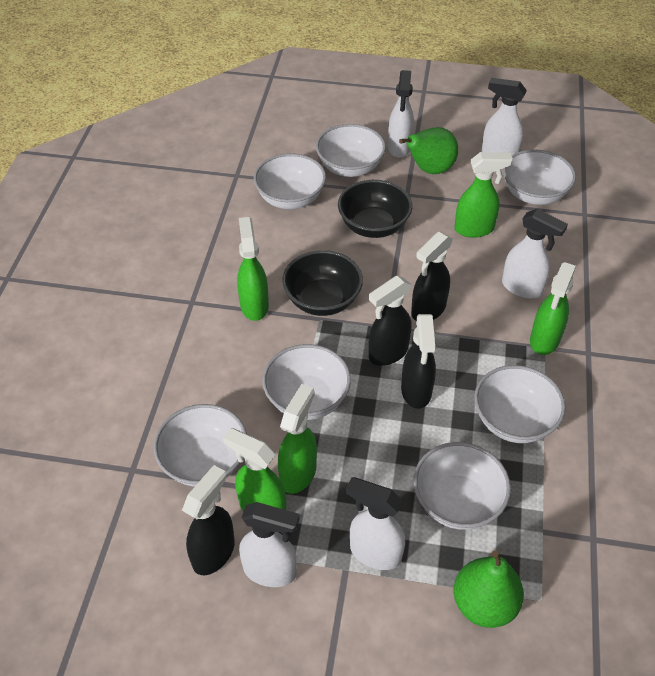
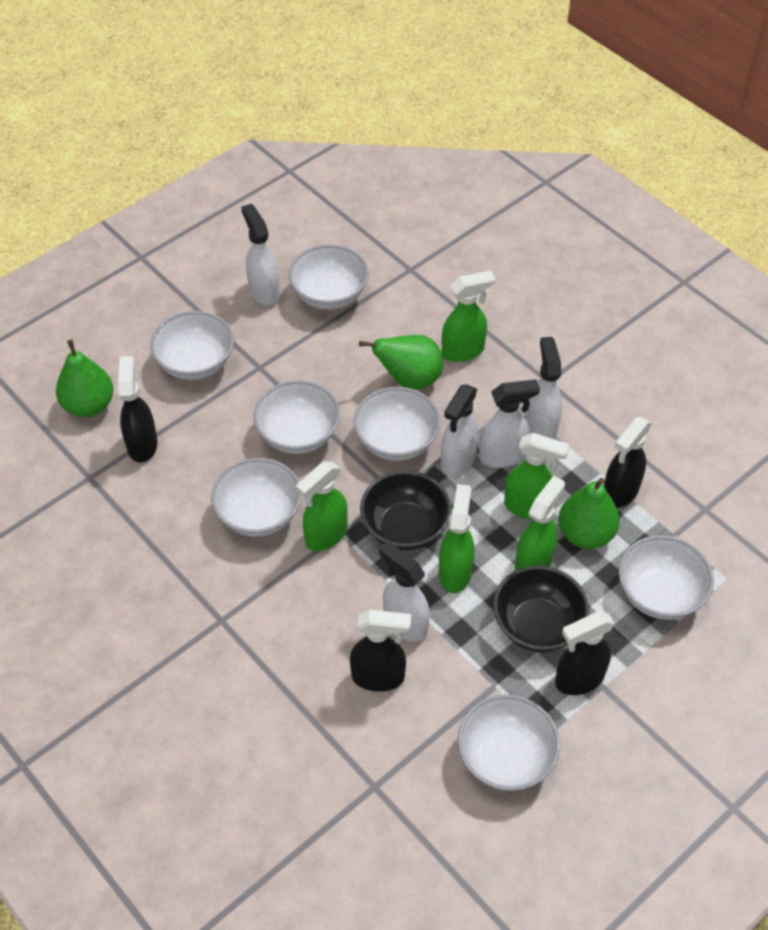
green pear: 2 -> 3

